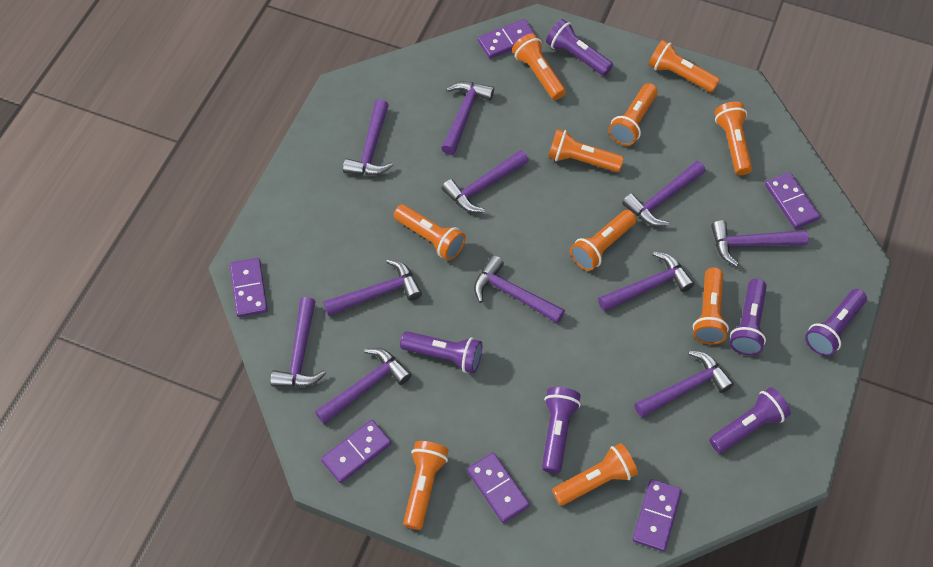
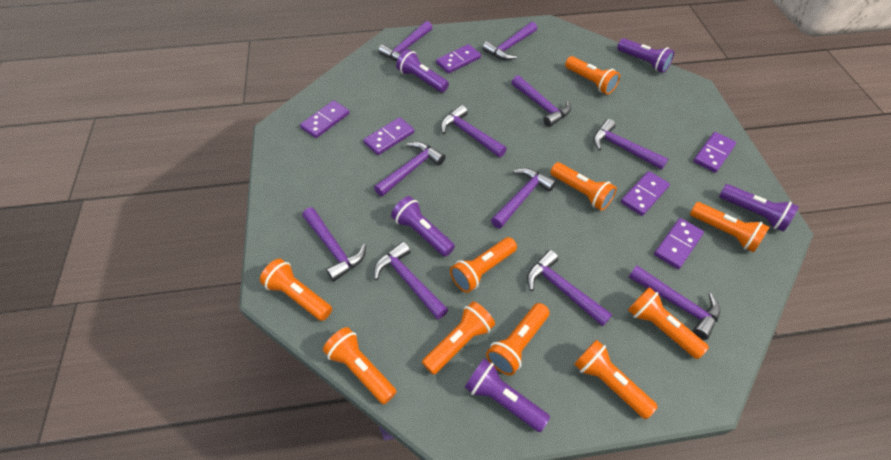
purple flashlight: 6 -> 5

